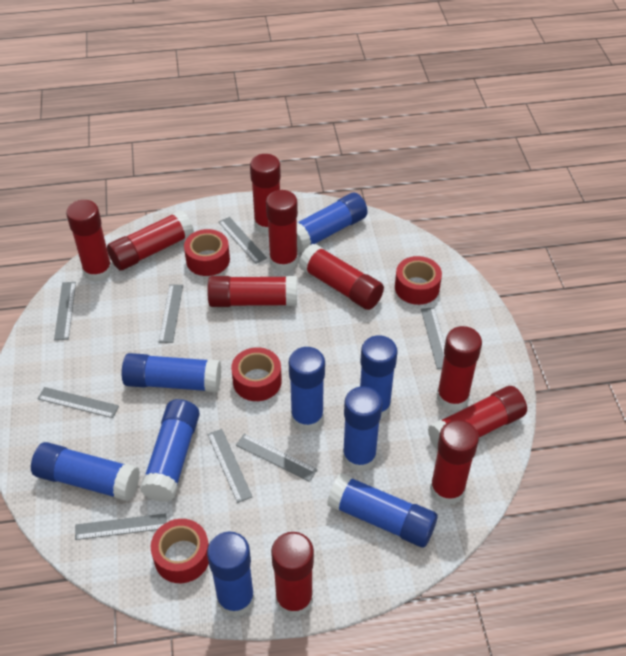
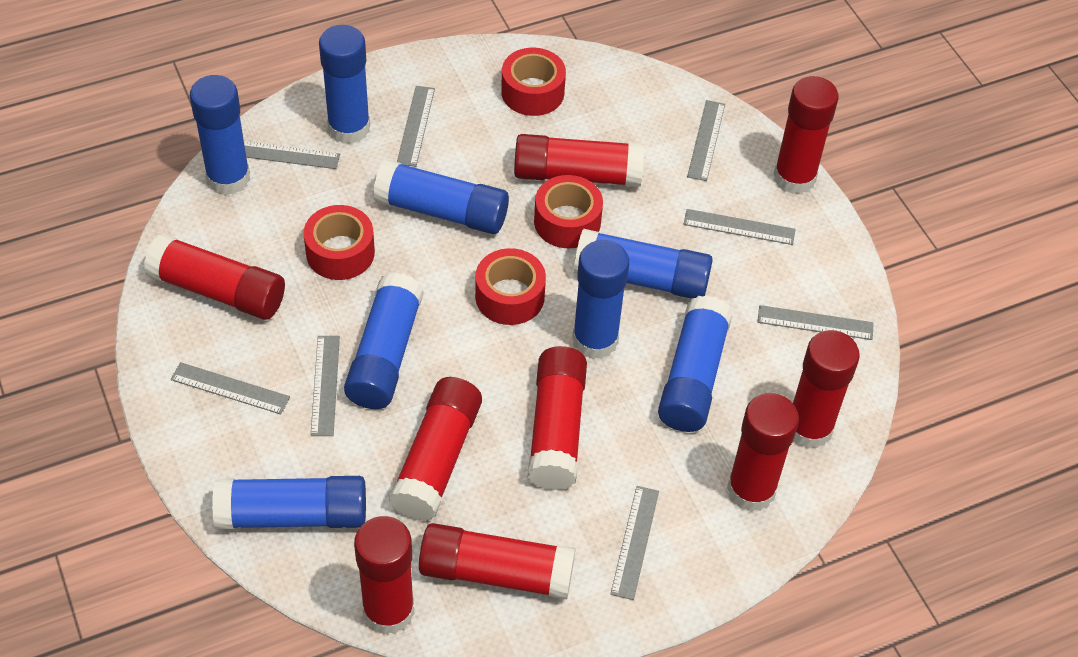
blue glue stick: 9 -> 8
red glue stick: 10 -> 9

